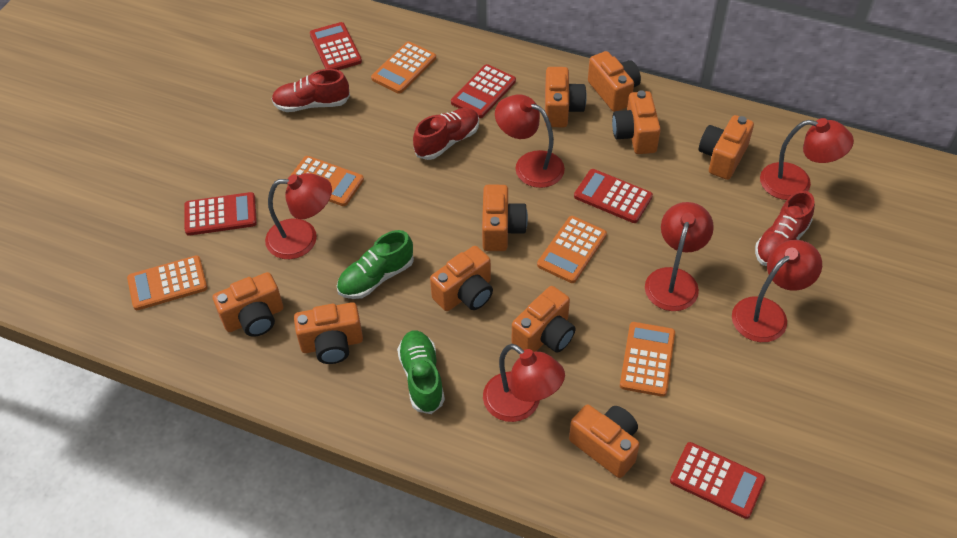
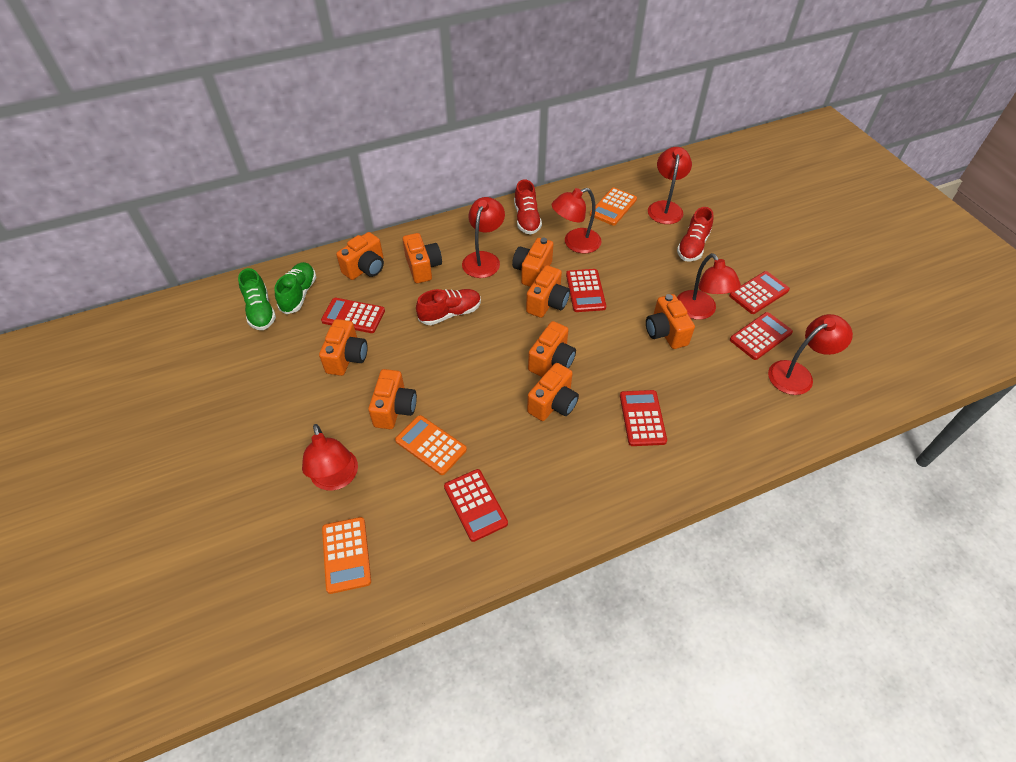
orange calculator: 5 -> 3
orange camera: 10 -> 9
red calculator: 5 -> 6

